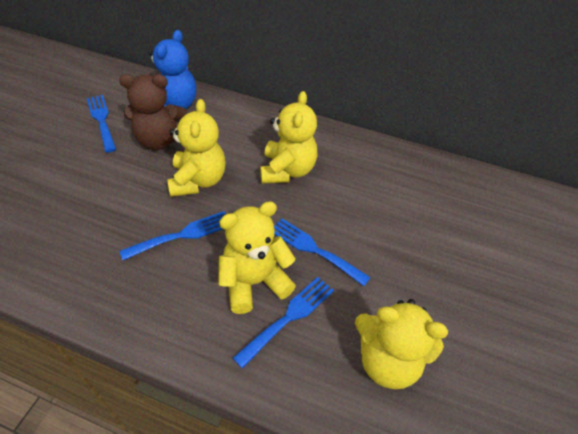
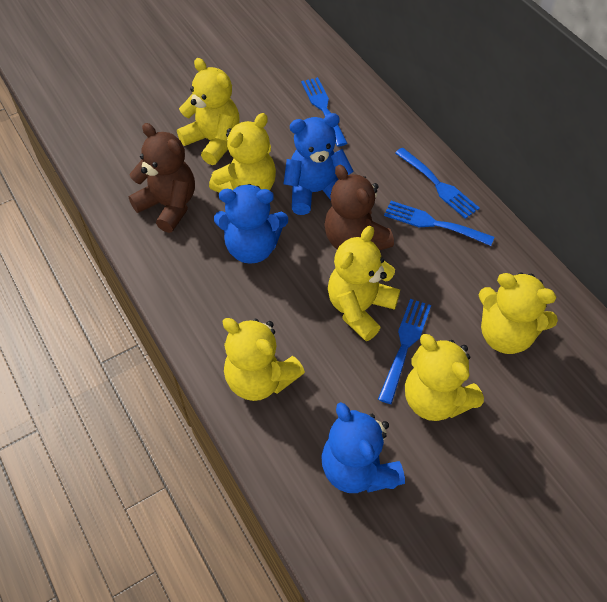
blue teddy bear: 1 -> 3
brown teddy bear: 1 -> 2
yellow teddy bear: 4 -> 6

